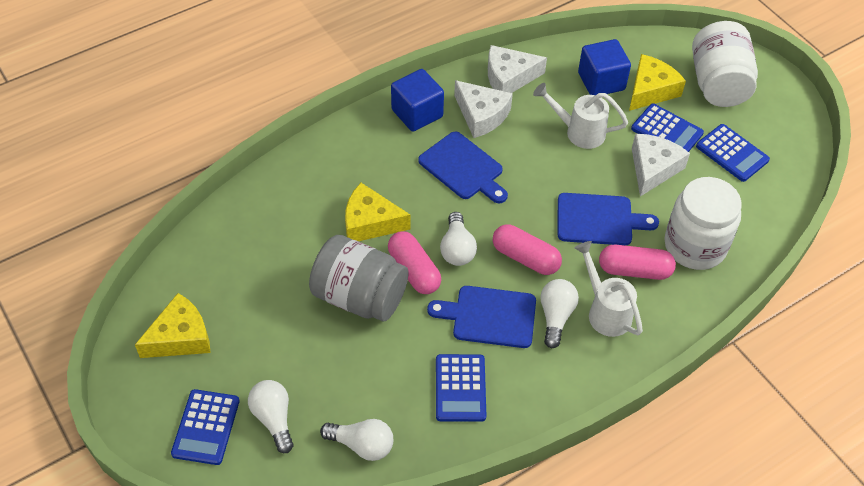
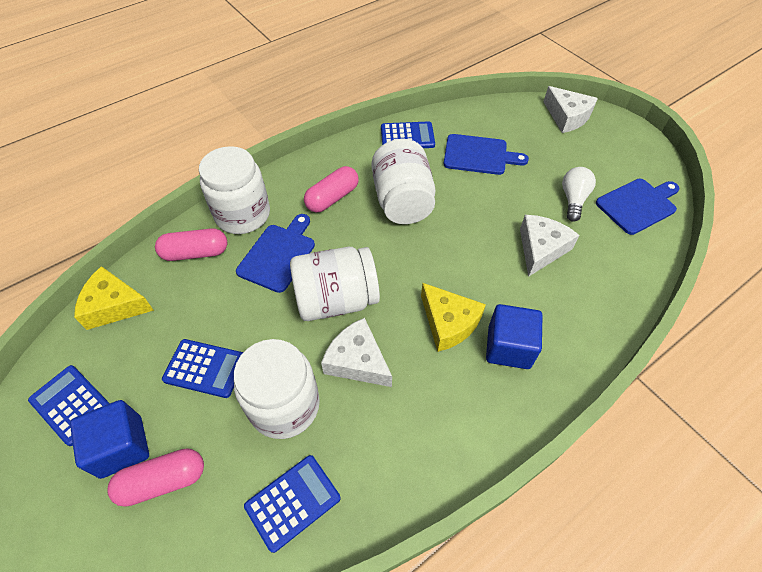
grey jar: 1 -> 0
white jar: 2 -> 4
white light bulb: 4 -> 1
white watering can: 2 -> 0
yellow cheese: 3 -> 2

